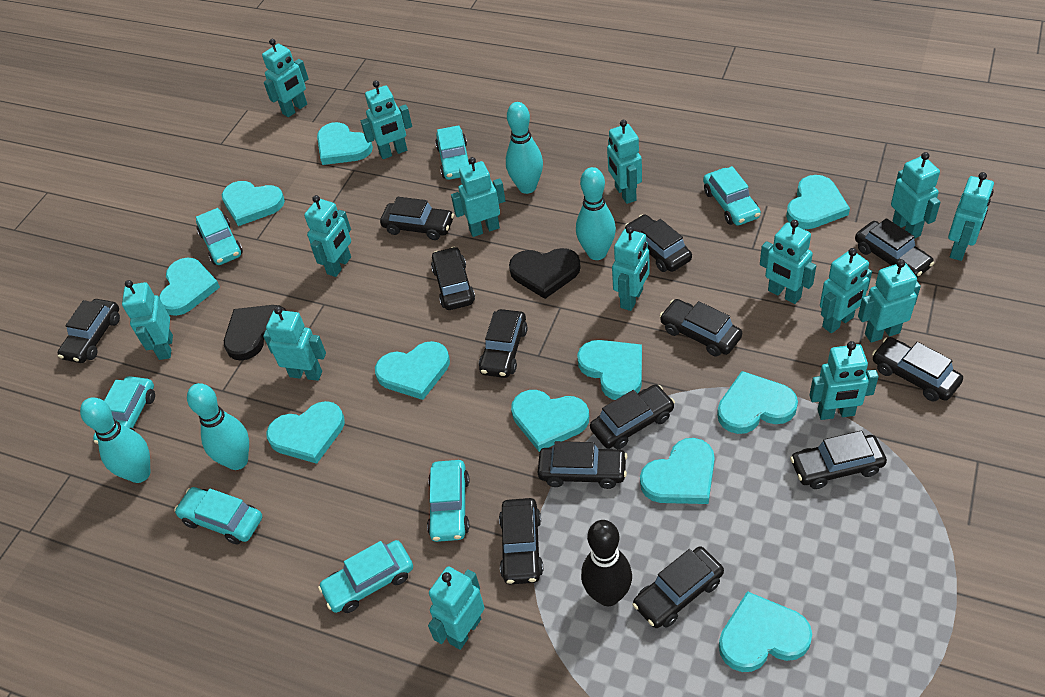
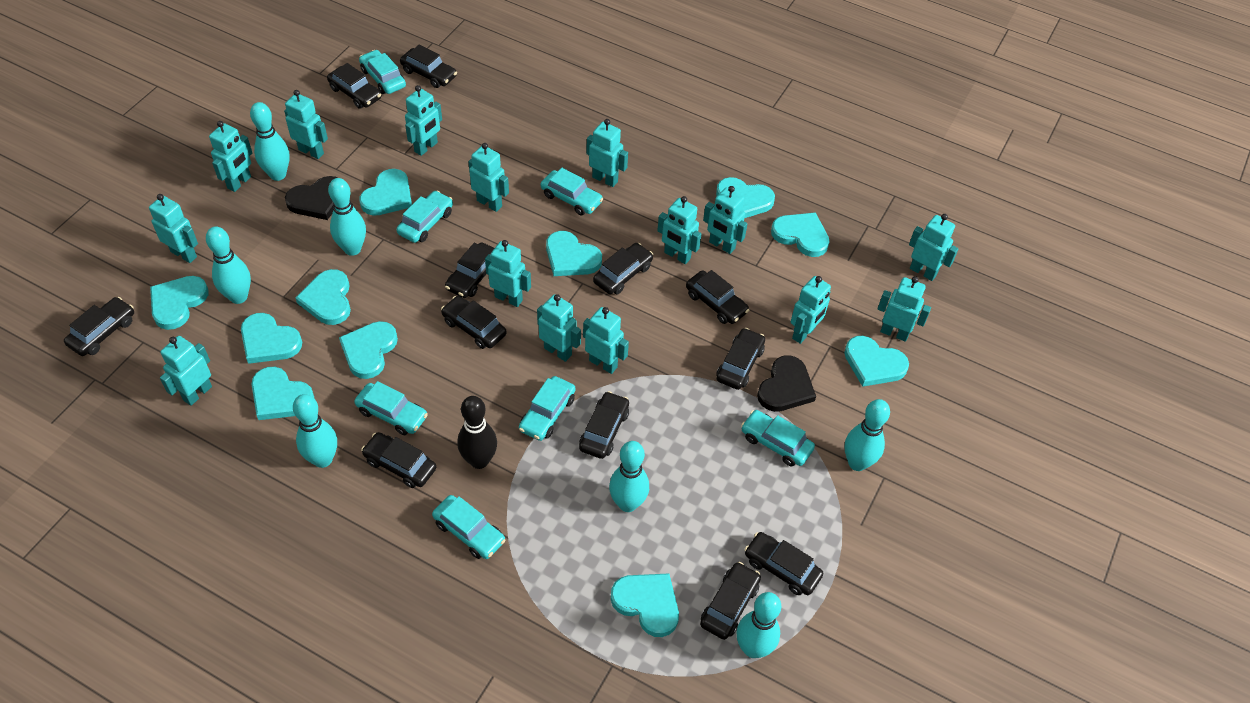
black car: 13 -> 12
turquoise bowling pin: 4 -> 7

